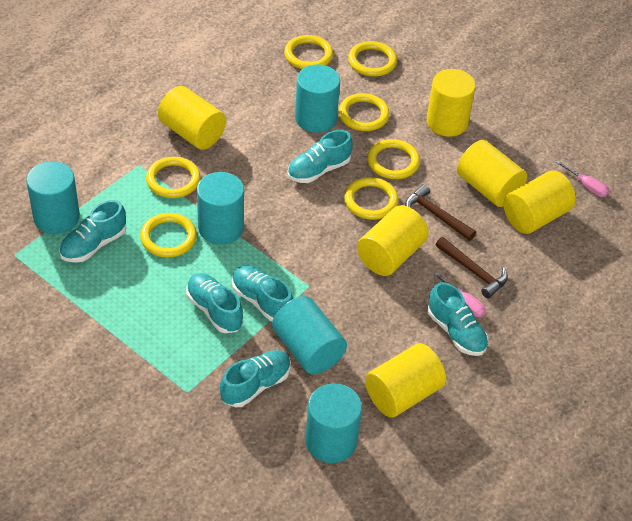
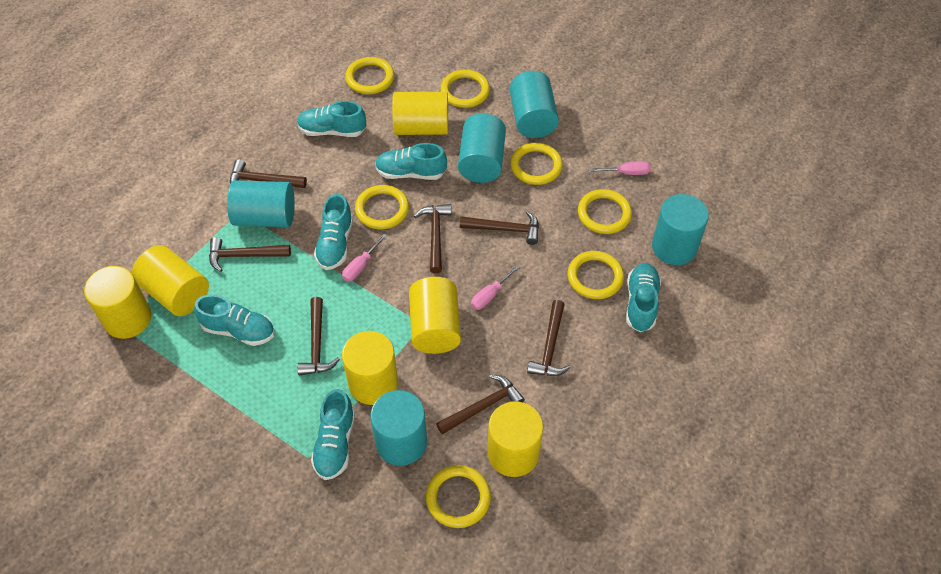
brown hammer: 2 -> 7
pink screwdriver: 2 -> 3

